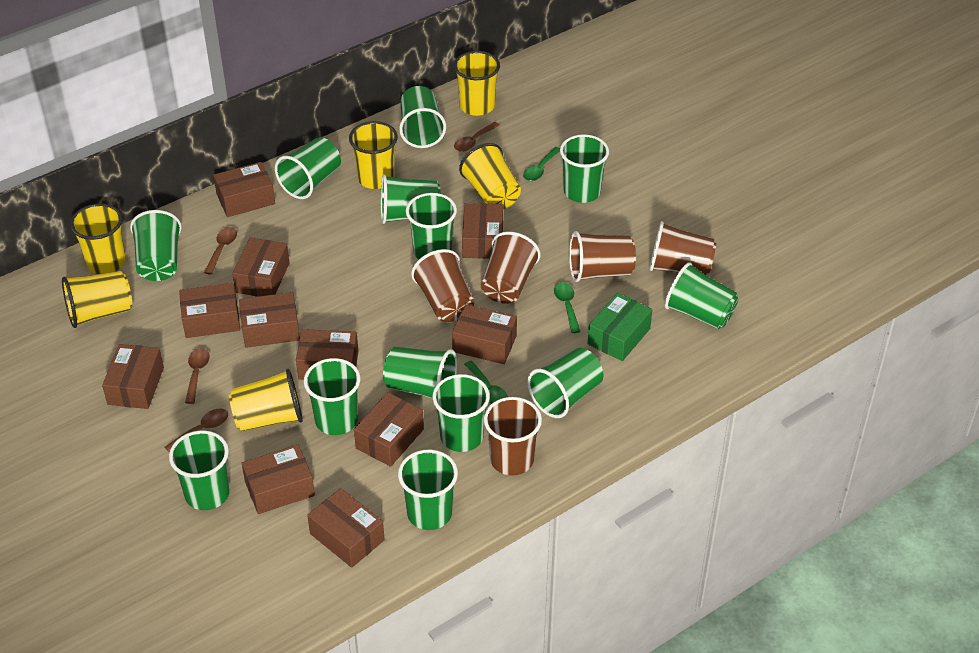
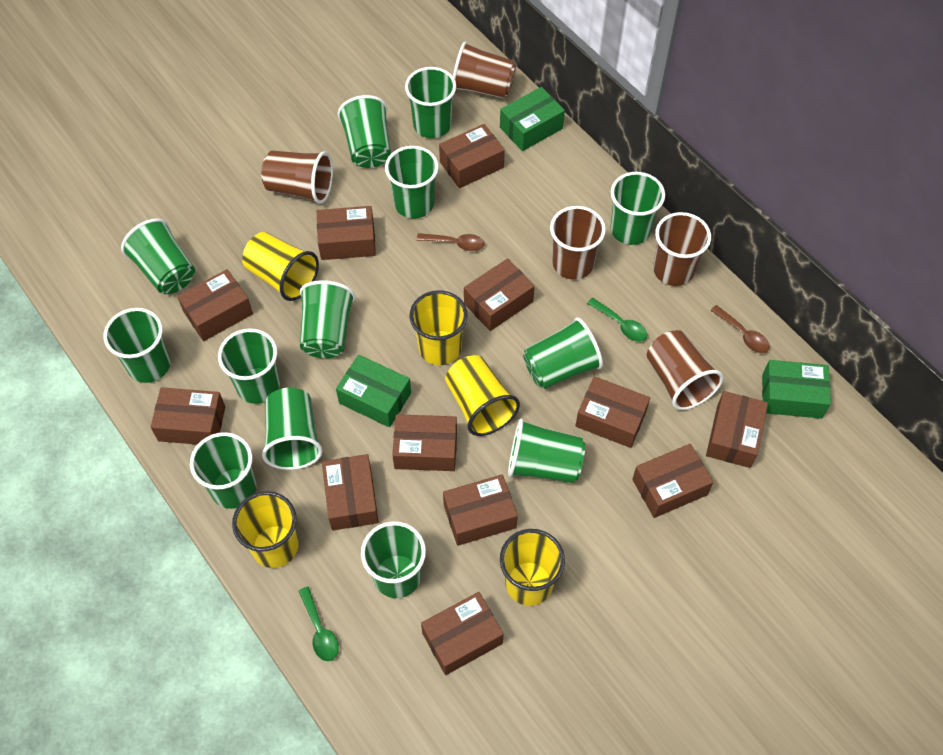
brown box: 11 -> 12
brown spoon: 4 -> 2
green box: 1 -> 3
green spoon: 3 -> 2
yellow cup: 6 -> 5

